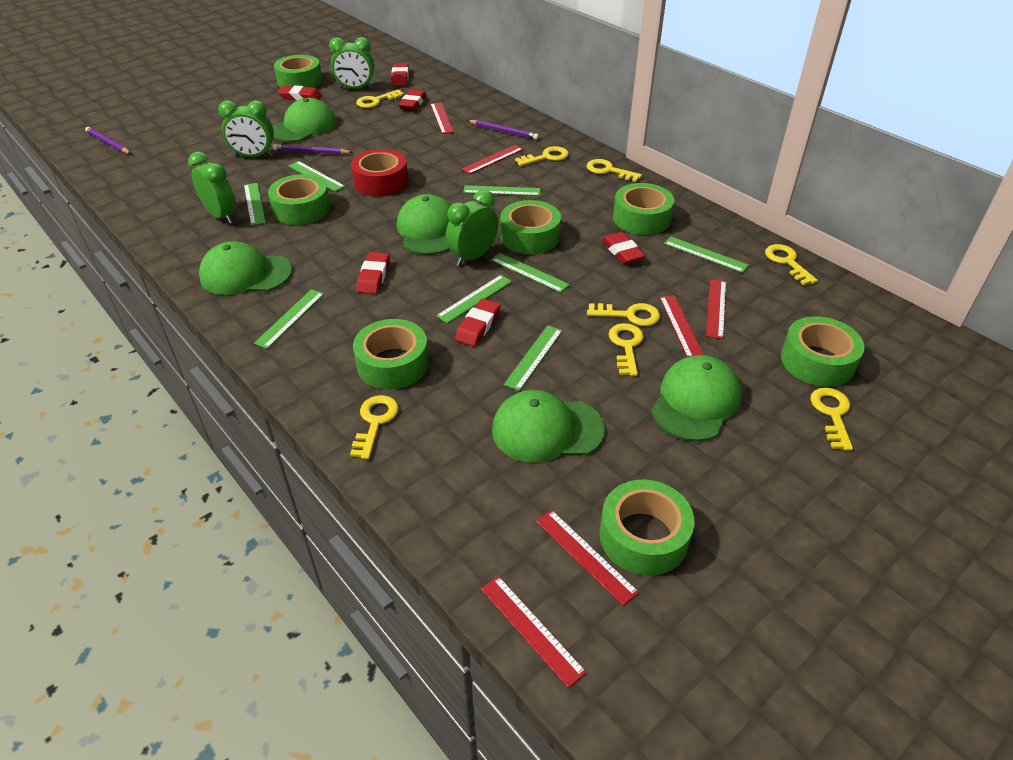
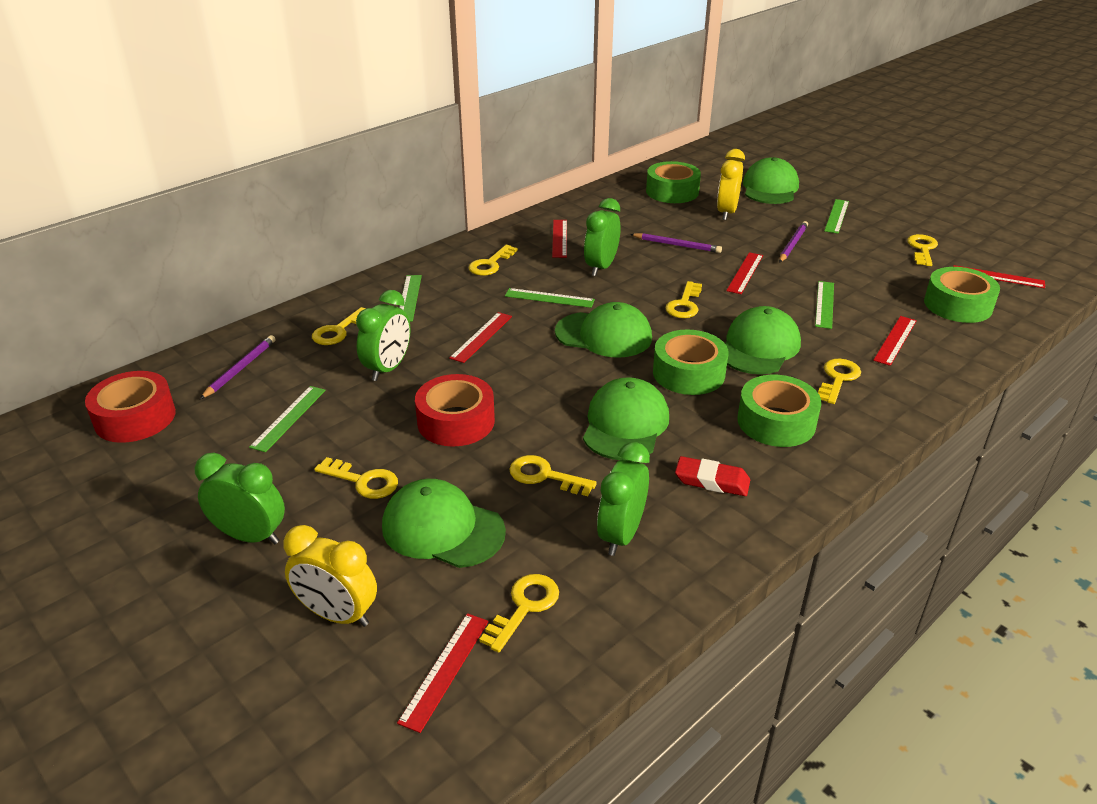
green ruler: 8 -> 5
green tape: 7 -> 4
red eraser: 6 -> 1
red tape: 1 -> 2
yellow clock: 0 -> 2

